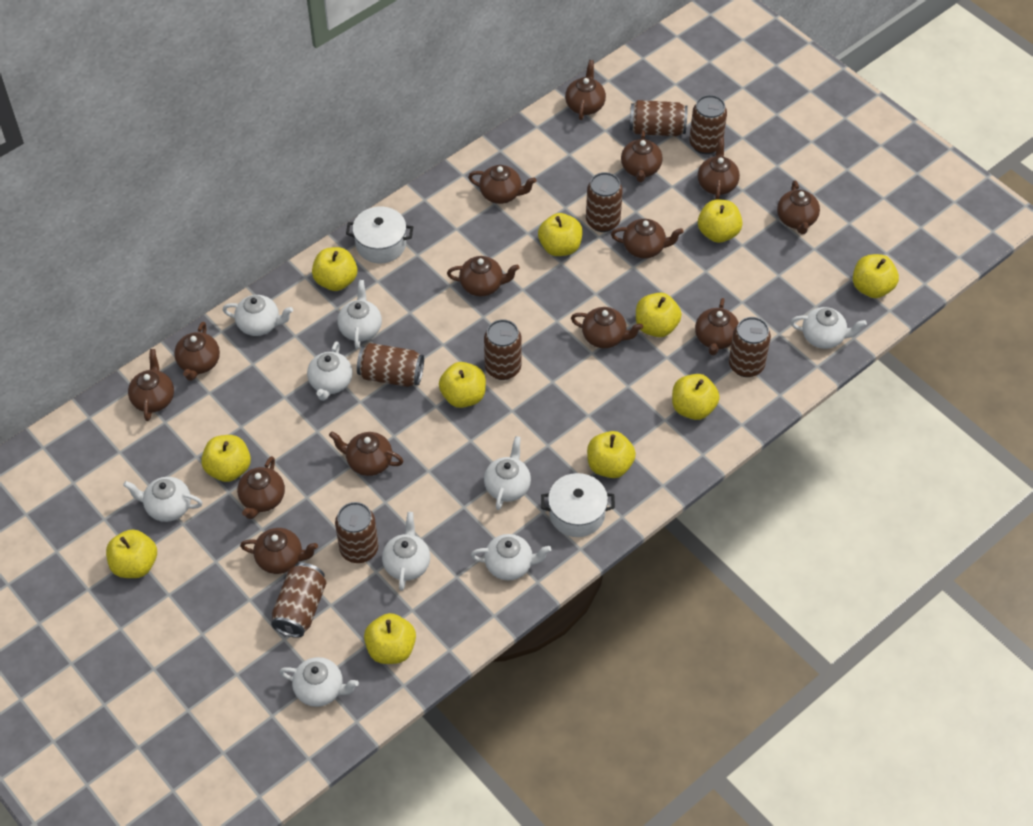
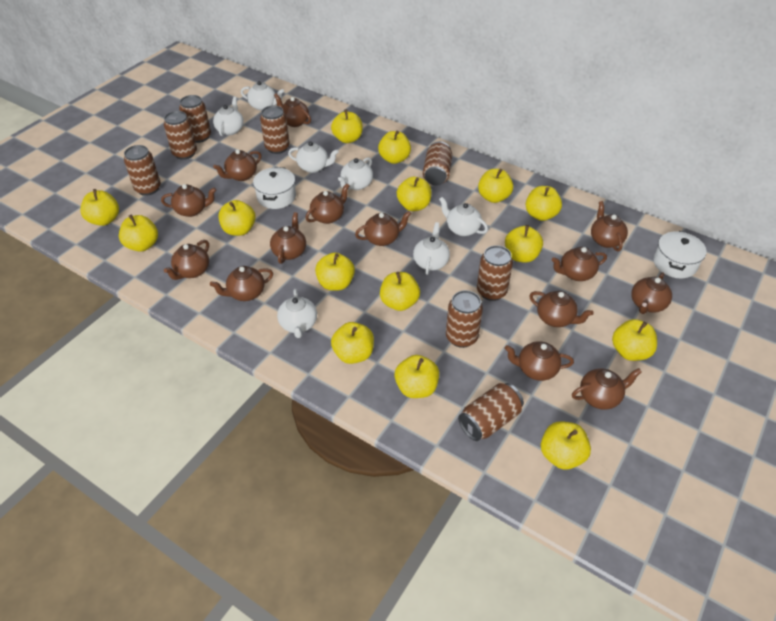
white teapot: 9 -> 7
yellow apple: 11 -> 15

